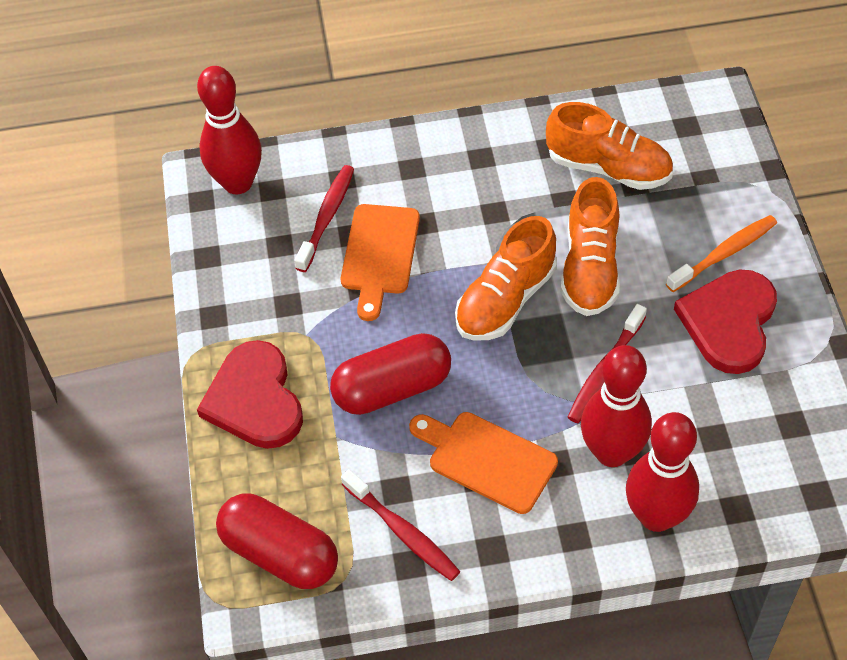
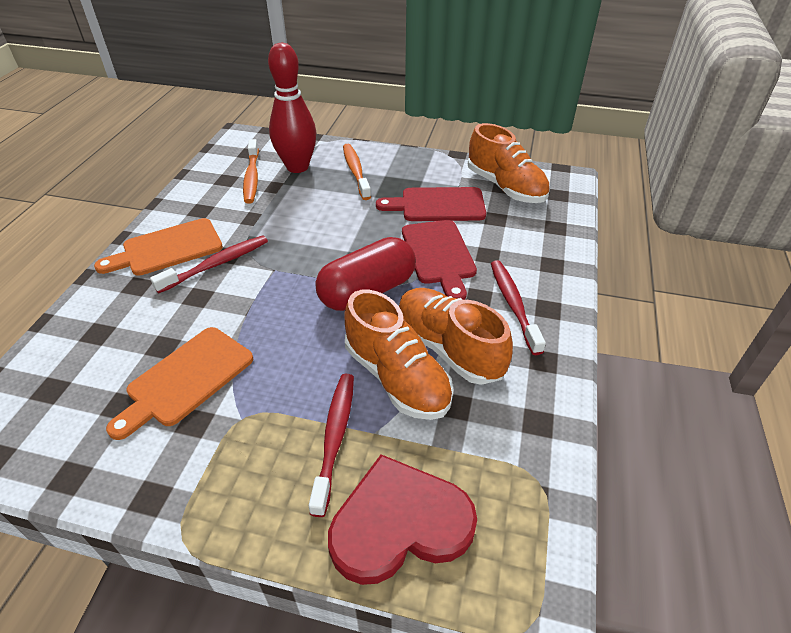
orange toothbrush: 1 -> 2
red bowling pin: 3 -> 1
red capsule: 2 -> 1
red cutting board: 0 -> 2
red heart: 2 -> 1

